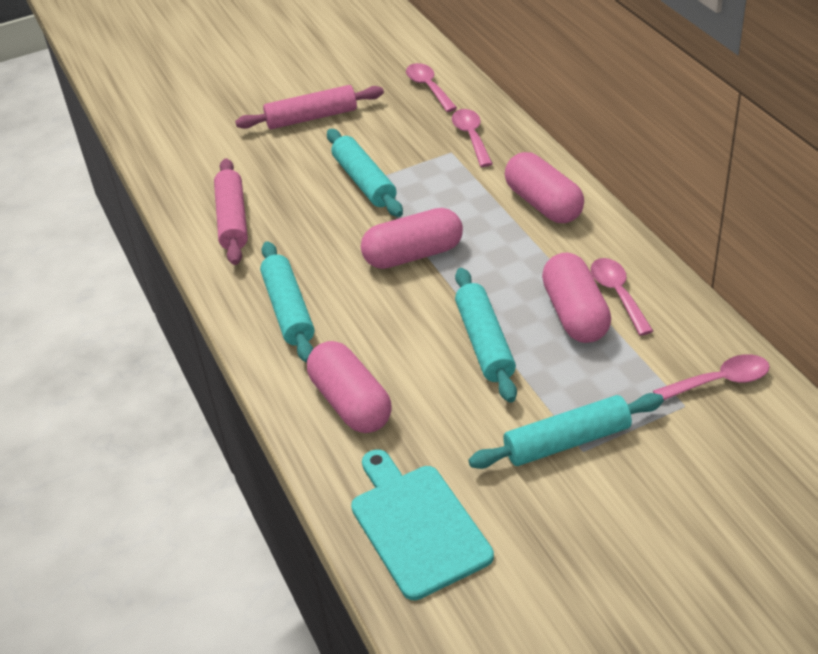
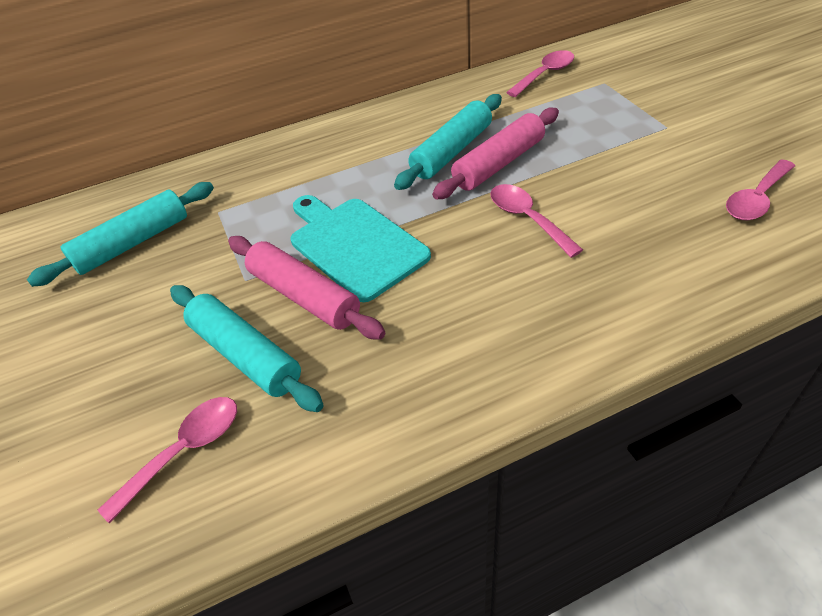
pink capsule: 4 -> 0
turquoise rolling pin: 4 -> 3

